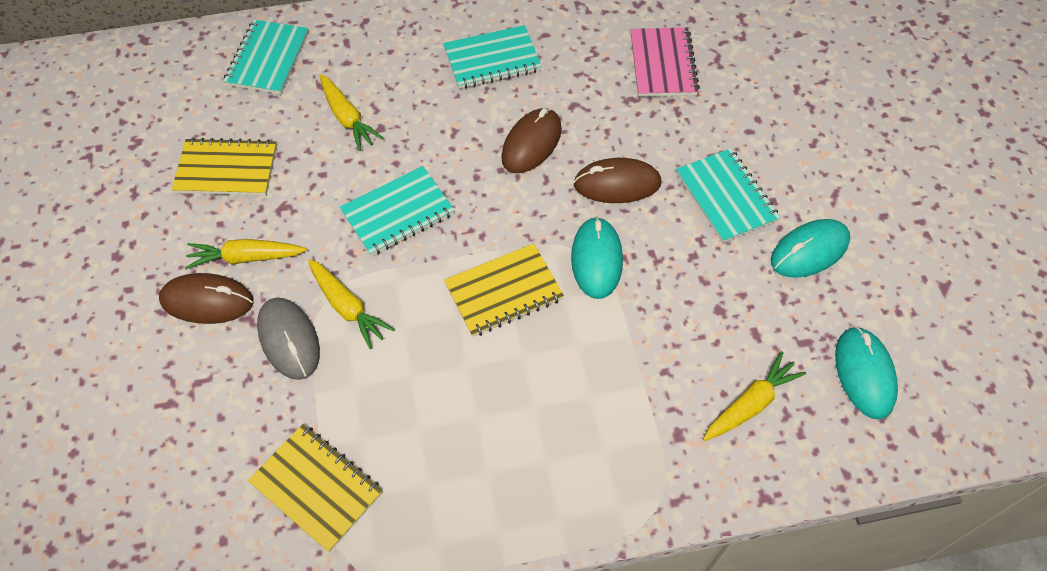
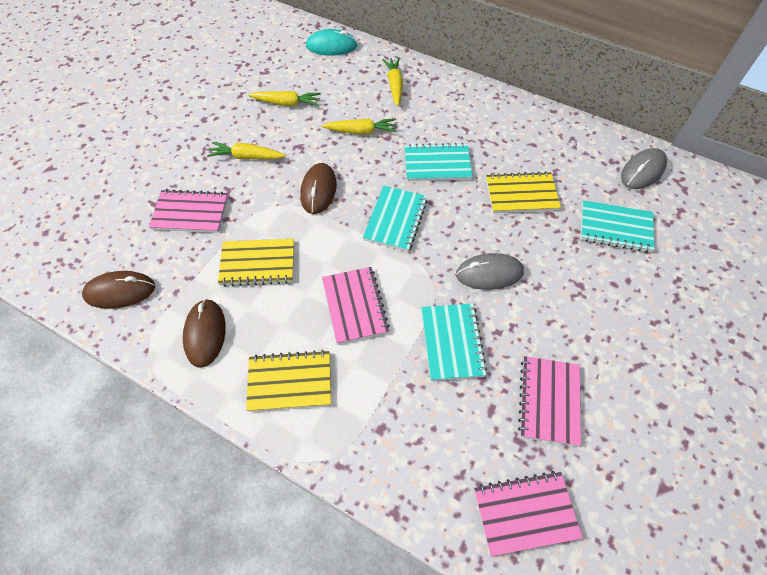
grey mouse: 1 -> 2
pink notebook: 1 -> 4
turquoise mouse: 3 -> 1

